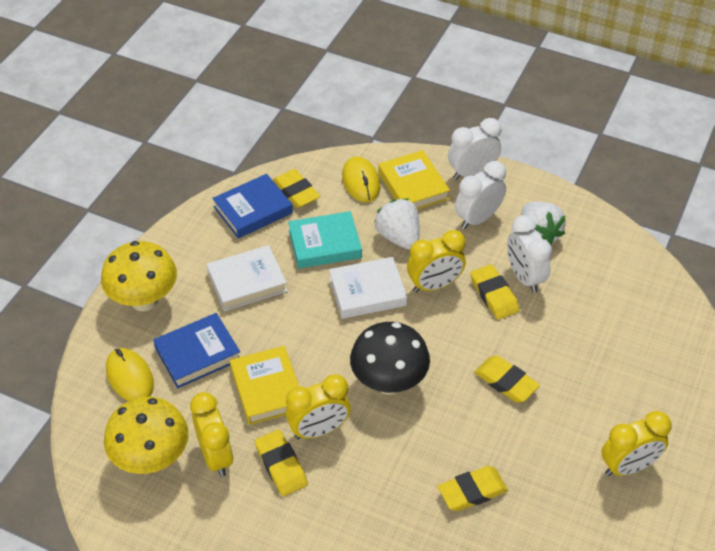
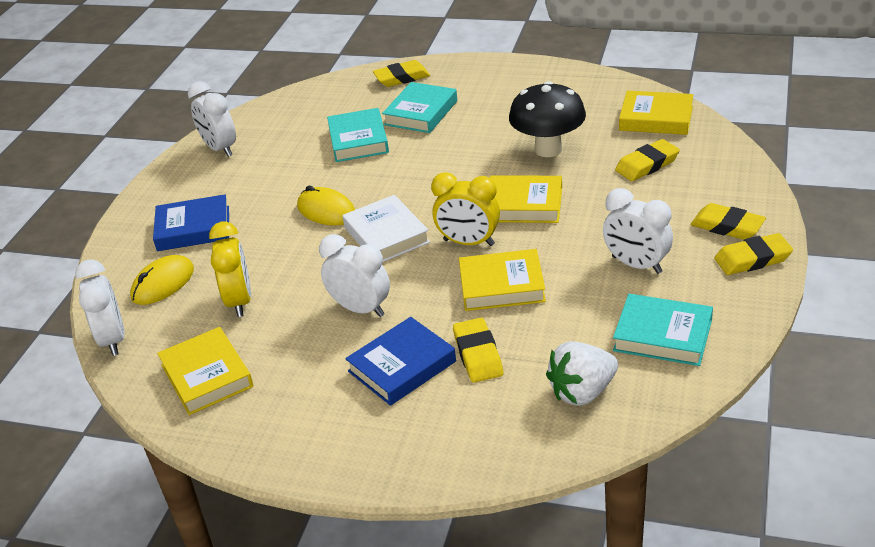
turquoise book: 1 -> 3
white book: 2 -> 1
white clock: 3 -> 4
white strawberry: 2 -> 1
yellow book: 2 -> 4
yellow clock: 4 -> 2
yellow mushroom: 2 -> 0

